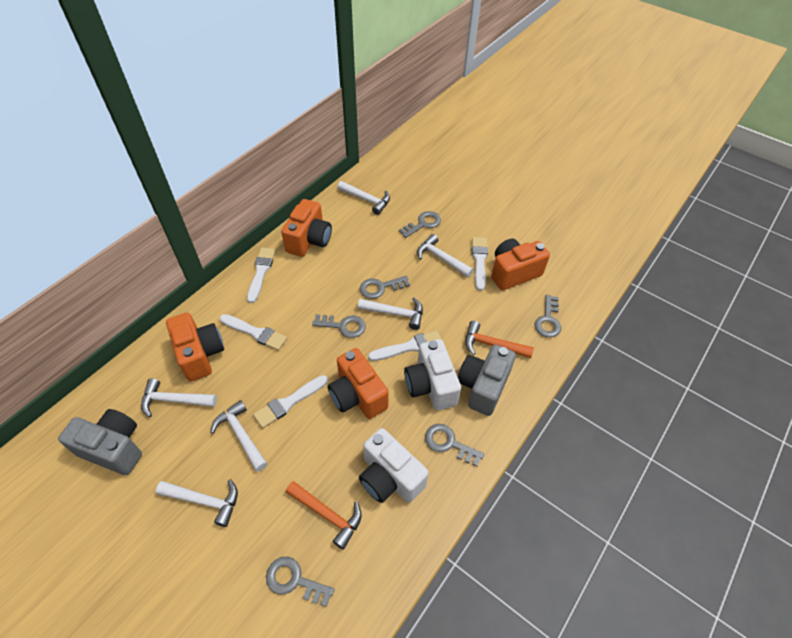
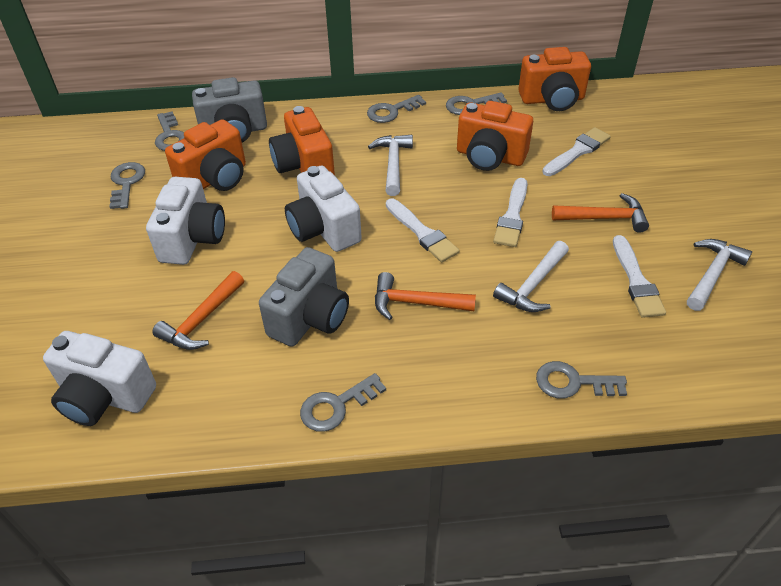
orange hammer: 2 -> 3
white brush: 5 -> 4
white camera: 2 -> 3
white hammer: 6 -> 3

